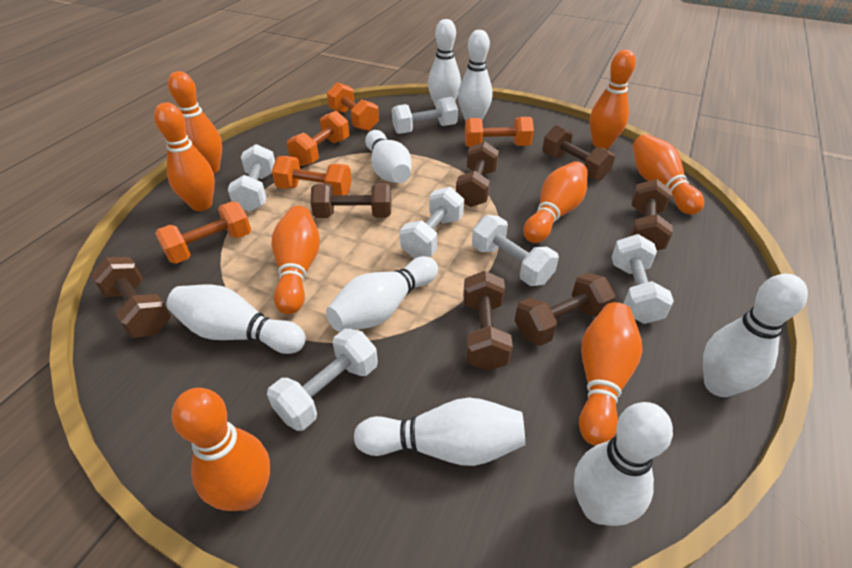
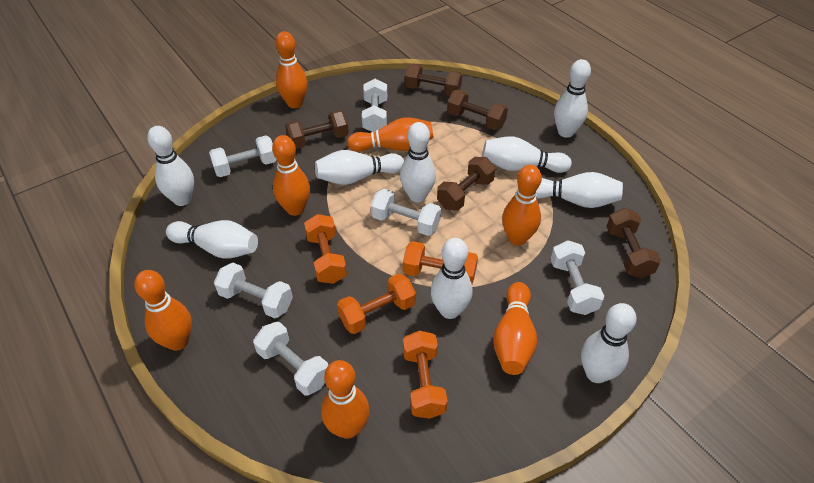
brown dumbbell: 7 -> 5
orange bowling pin: 8 -> 7
orange dumbbell: 5 -> 4
white bowling pin: 8 -> 9

